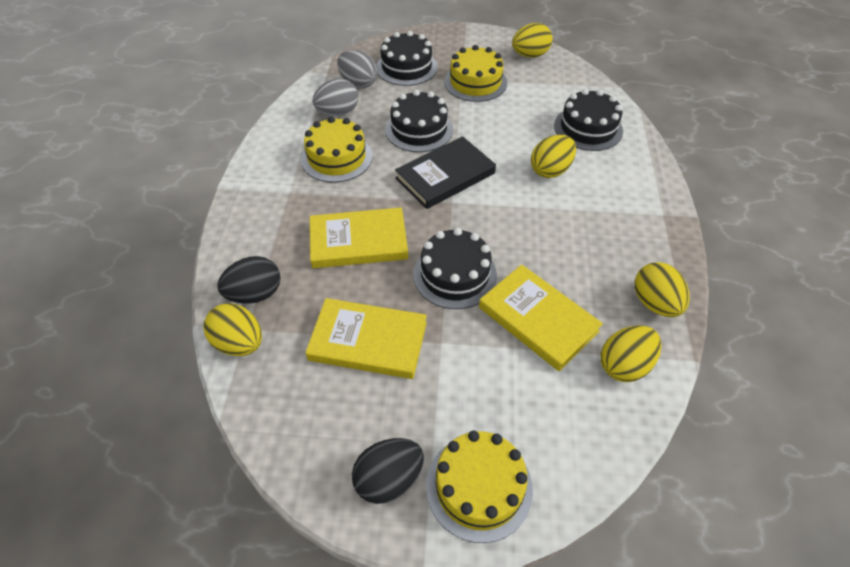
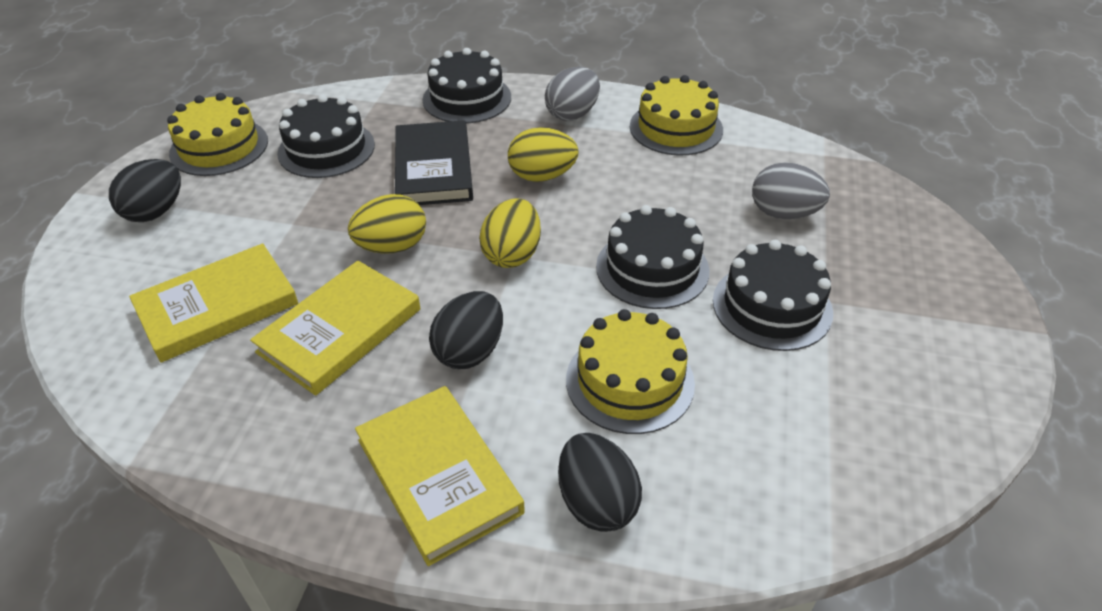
black egg: 2 -> 3
yellow egg: 5 -> 3

